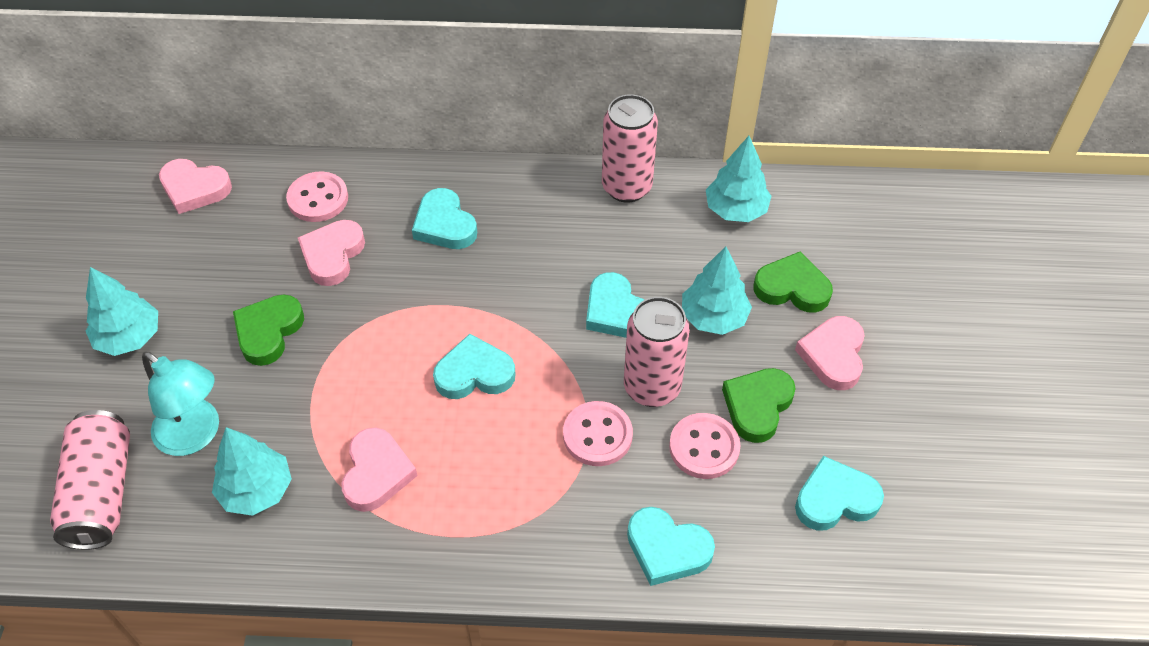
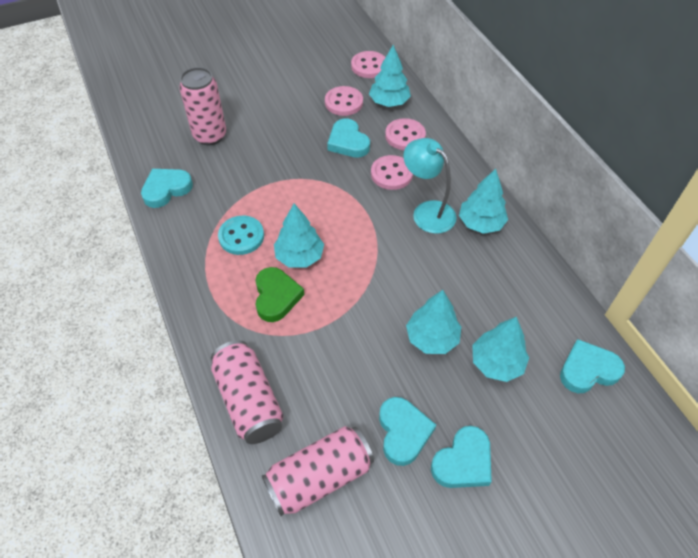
green heart: 3 -> 1
pink button: 3 -> 4
pink heart: 4 -> 0
turquoise button: 0 -> 1
turquoise tree: 4 -> 5

